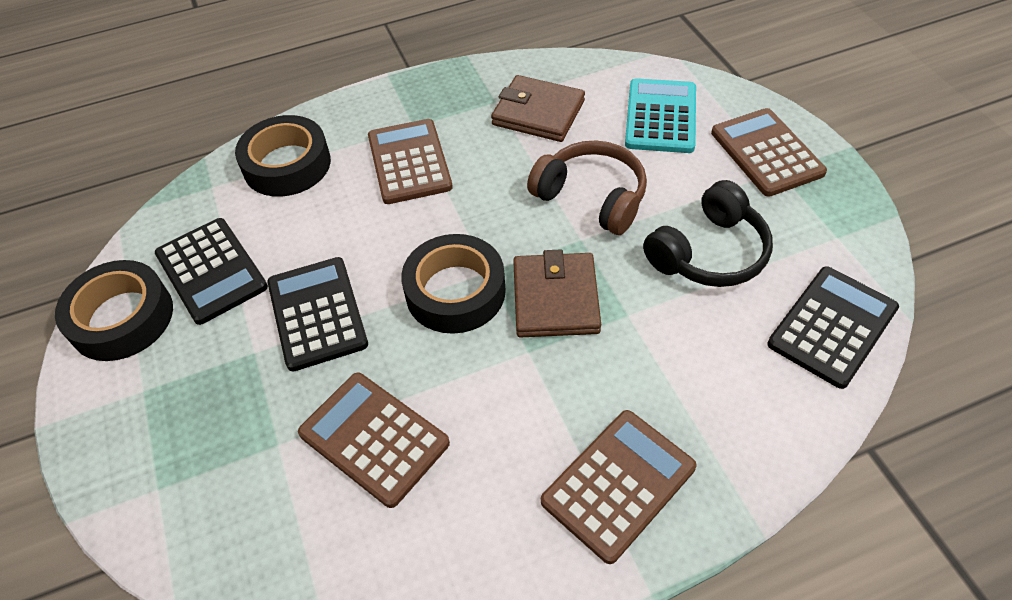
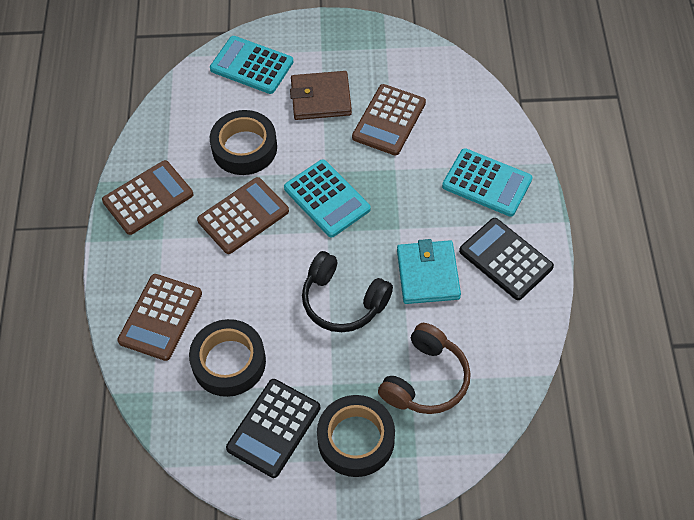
black calculator: 3 -> 2
brown wallet: 2 -> 1
turquoise calculator: 1 -> 3
turquoise wallet: 0 -> 1

